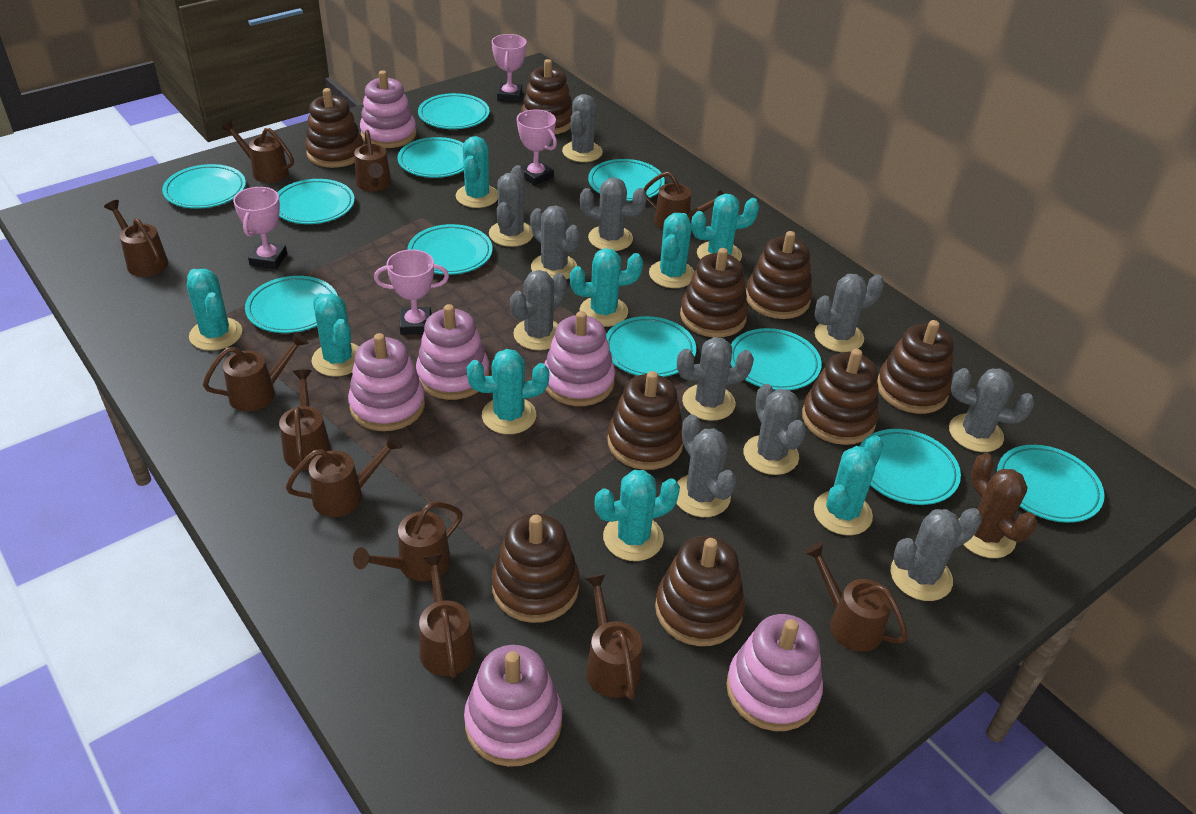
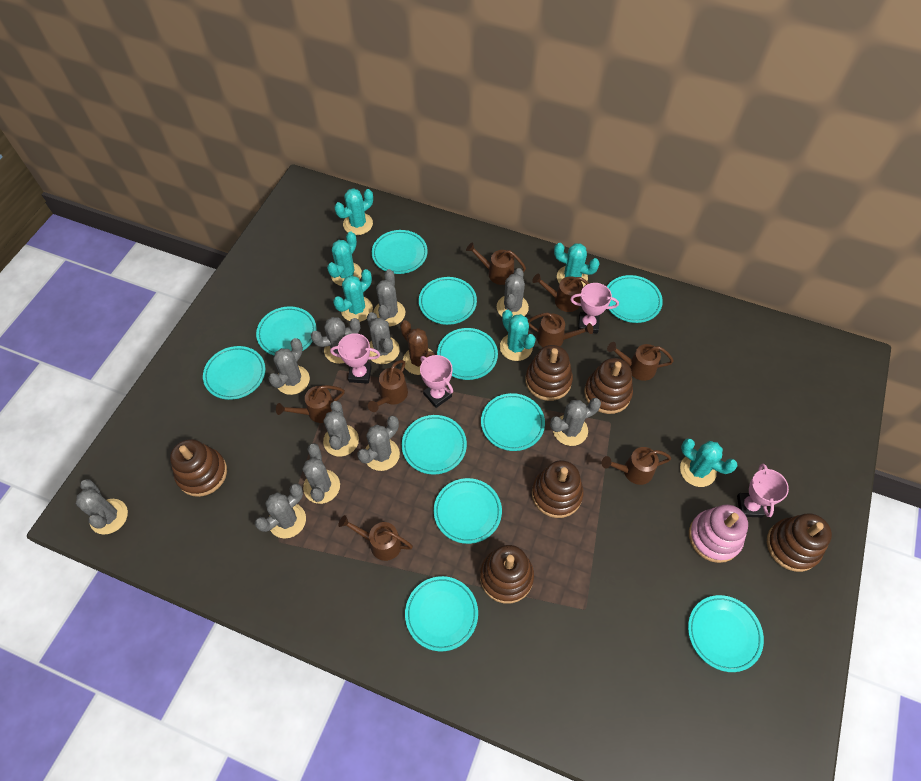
brown stacking toy: 9 -> 6
brown watering can: 11 -> 8
pink stacking toy: 6 -> 1
turquoise cactus: 9 -> 6

